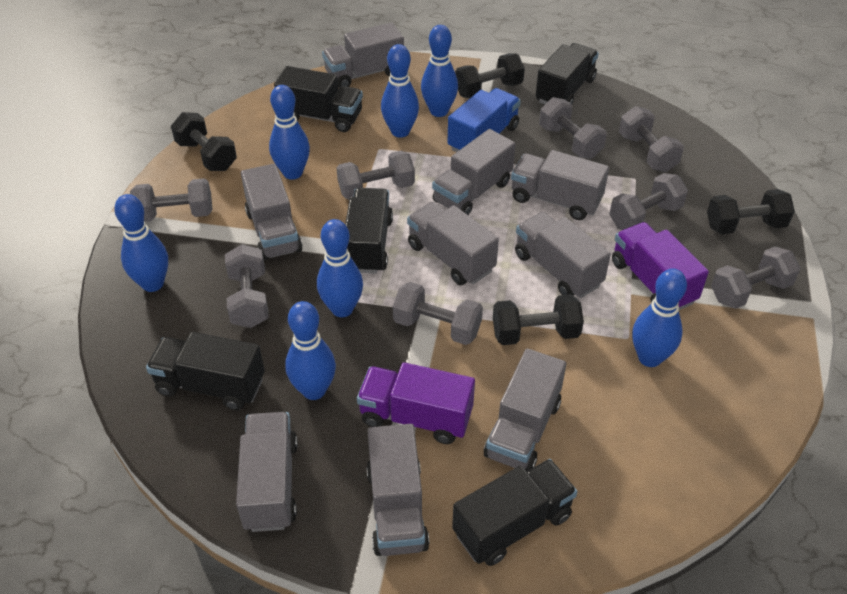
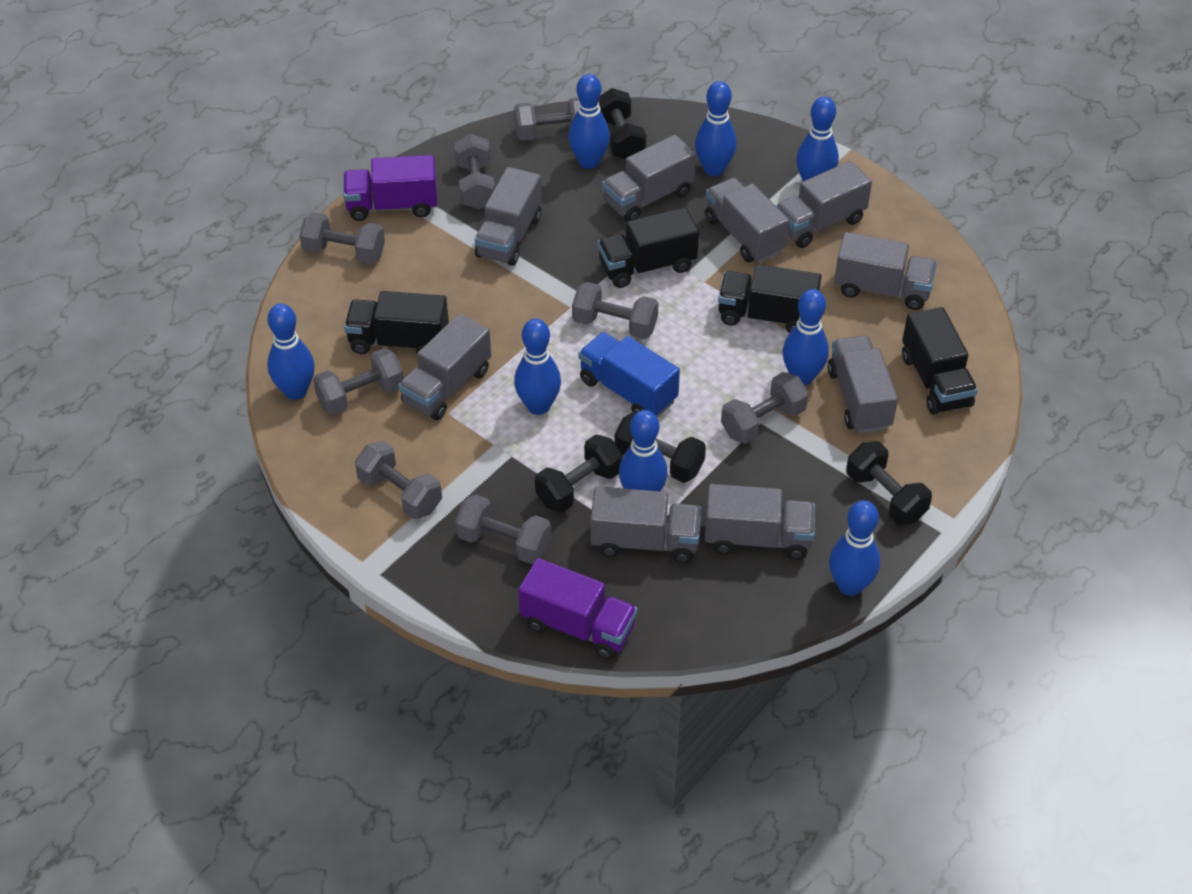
black truck: 5 -> 4
blue bowling pin: 7 -> 8

